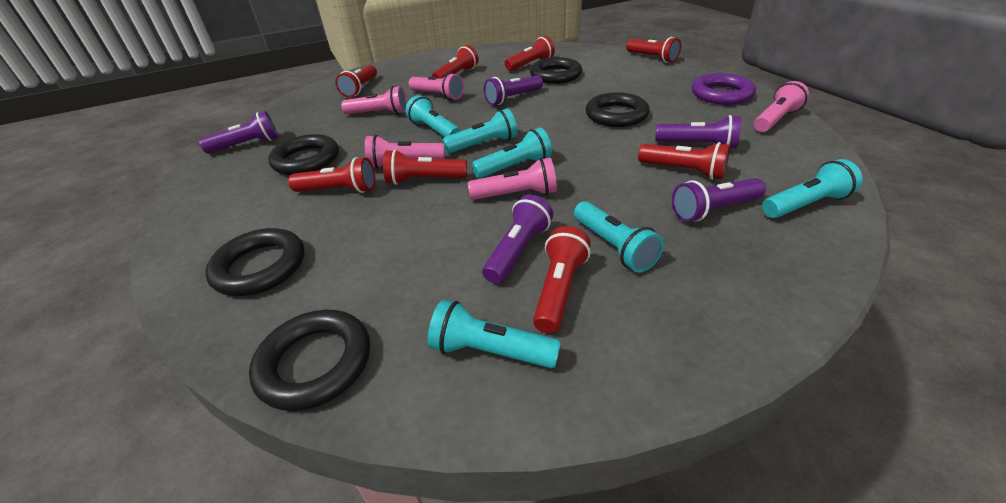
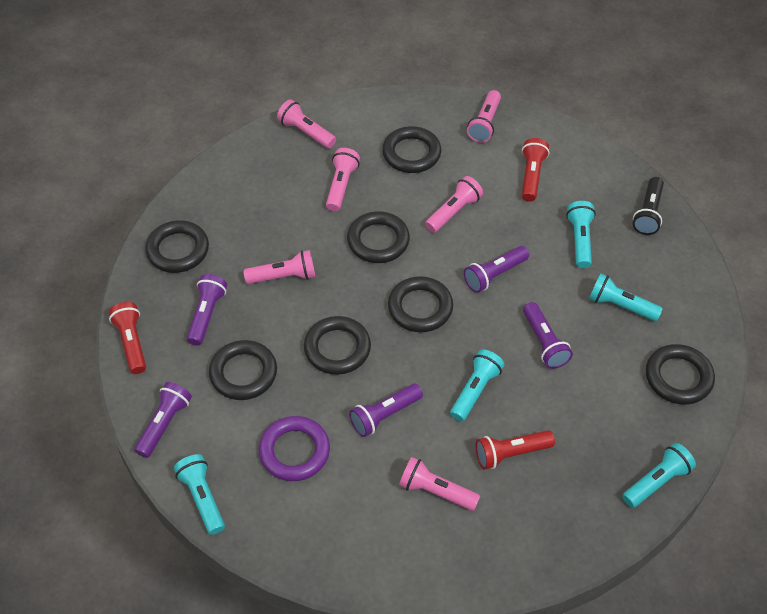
black flashlight: 0 -> 1
black ring: 5 -> 7
pink flashlight: 5 -> 6
red flashlight: 8 -> 3
turquoise flashlight: 6 -> 5

